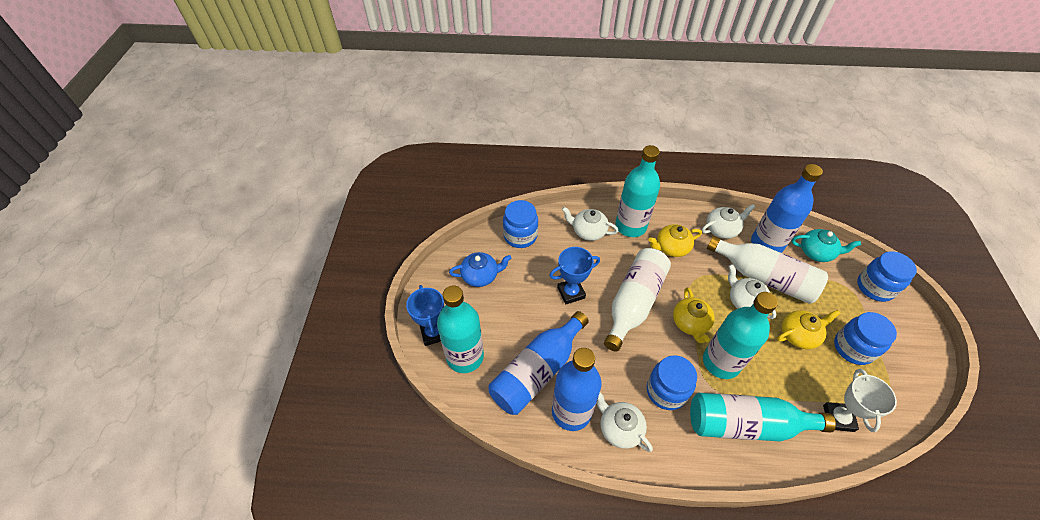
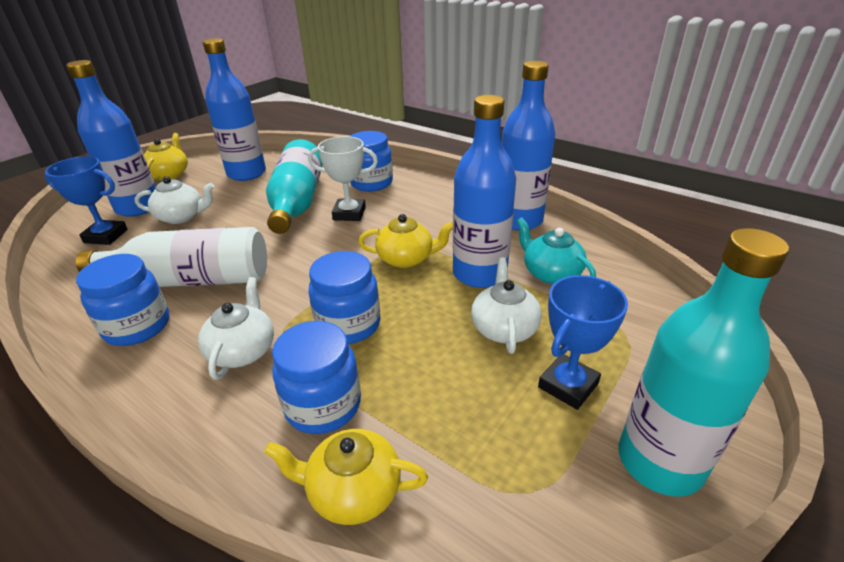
blue bottle: 3 -> 4
blue teapot: 1 -> 0
turquoise bottle: 4 -> 2
white bottle: 2 -> 1
white teapot: 4 -> 3

